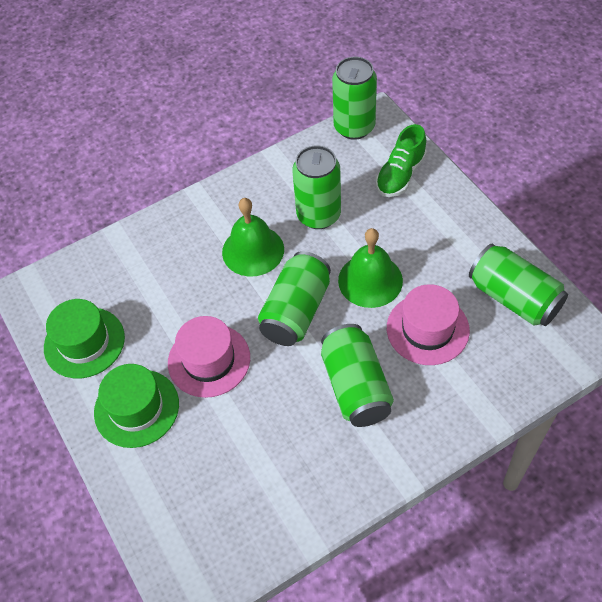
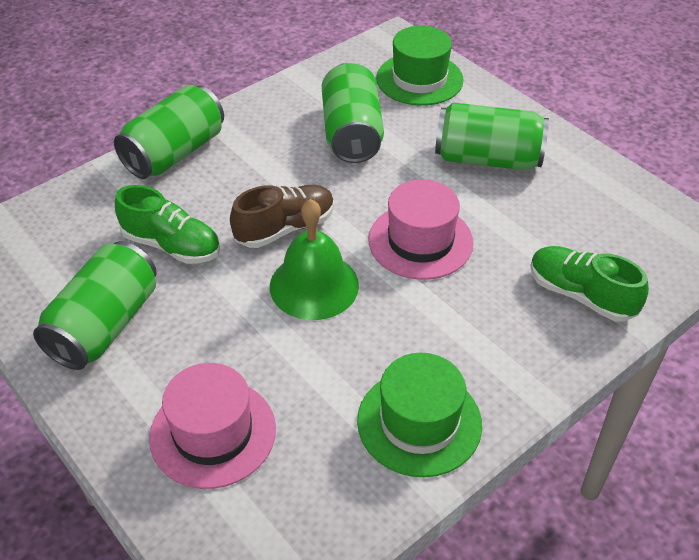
brown shoe: 0 -> 1
green bell: 2 -> 1
green can: 5 -> 4
green shoe: 1 -> 2

